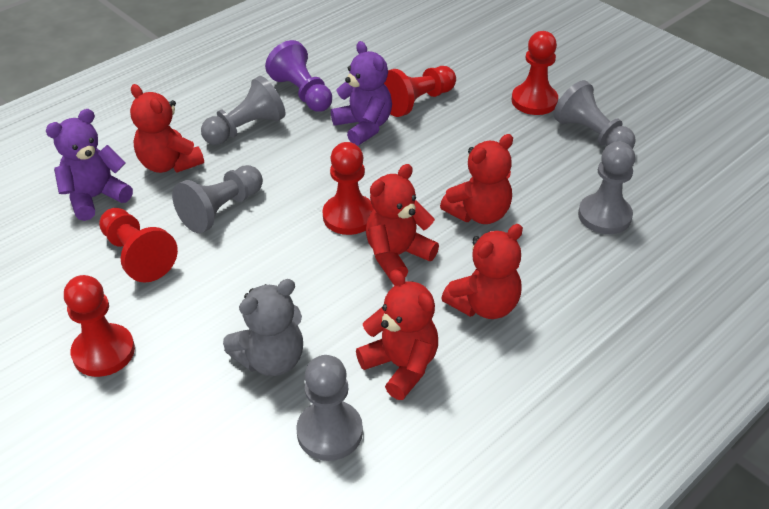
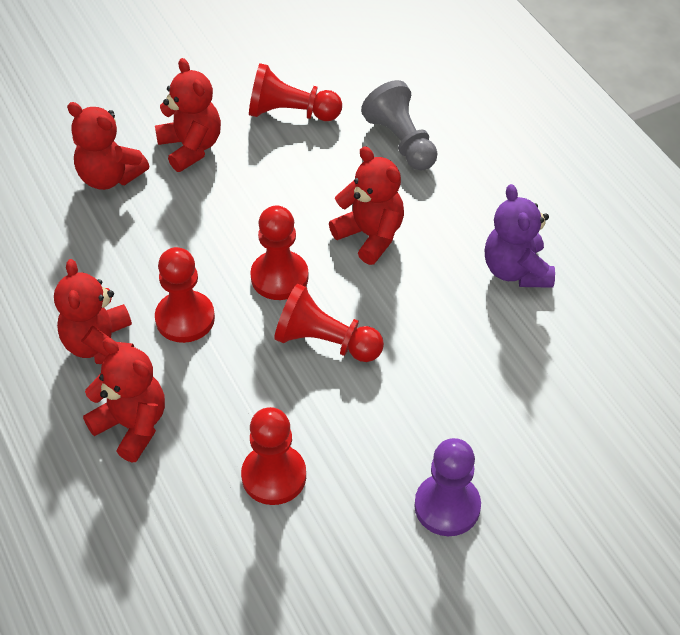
grey pawn: 5 -> 1
grey teddy bear: 1 -> 0
purple teddy bear: 2 -> 1

